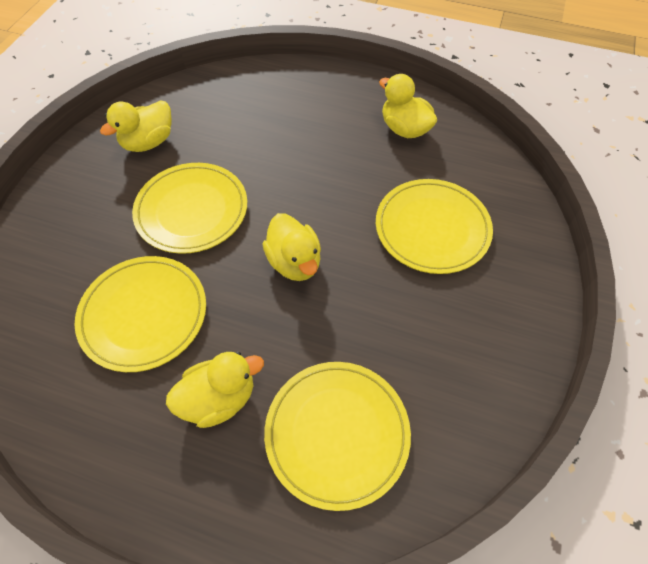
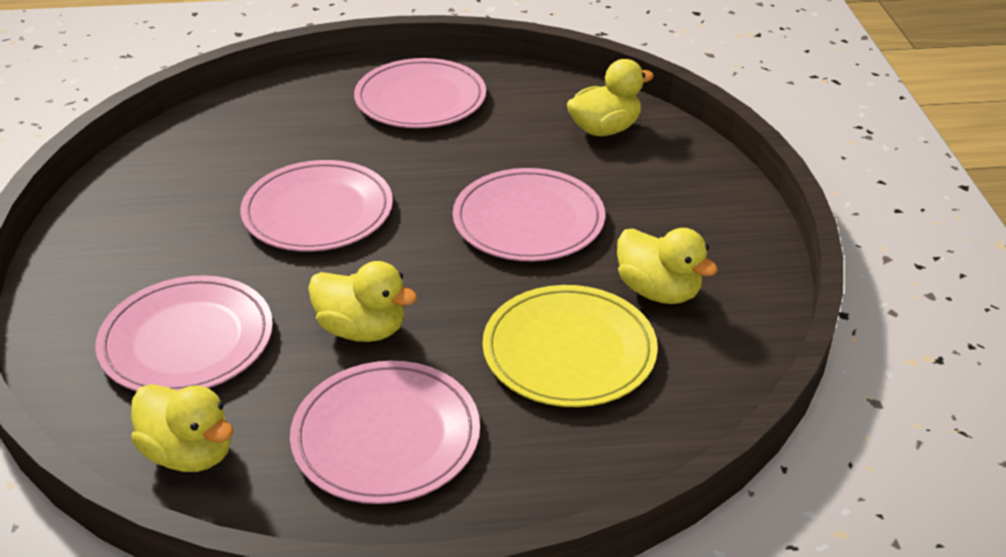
pink plate: 0 -> 5
yellow plate: 4 -> 1

